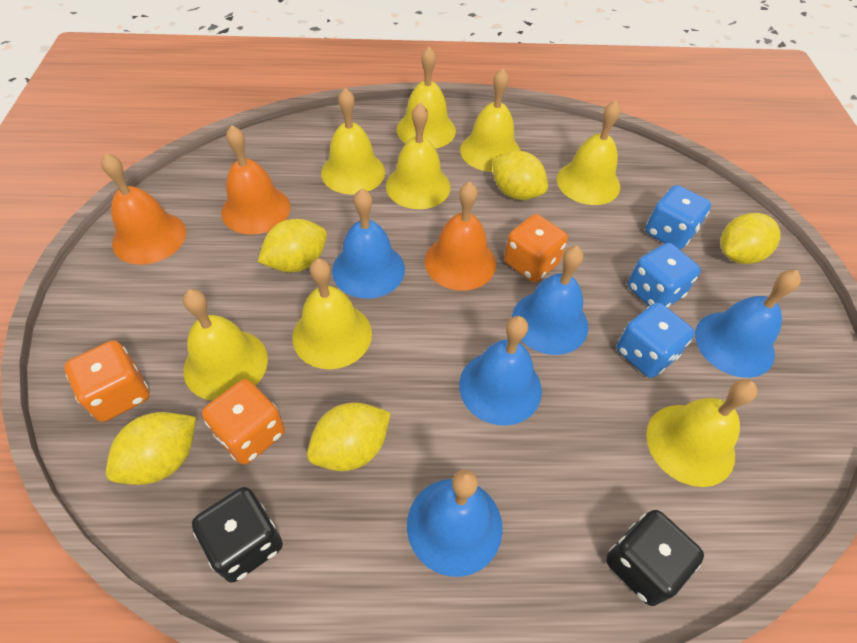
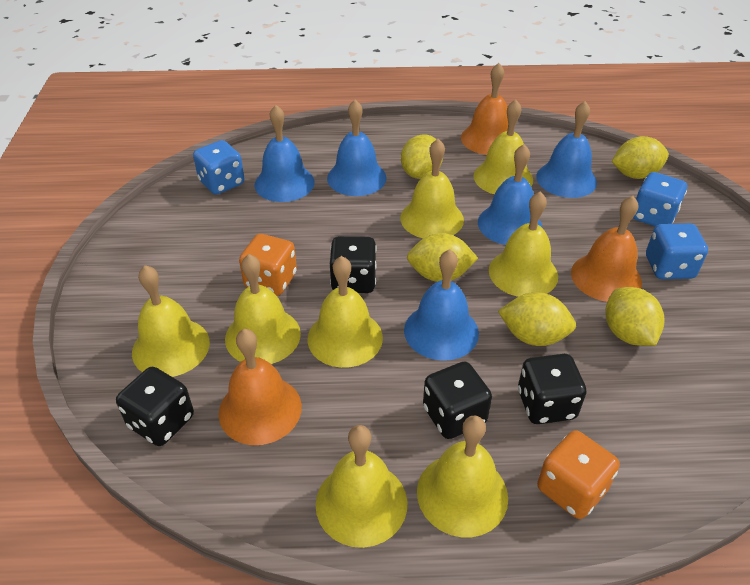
black dice: 2 -> 4
orange dice: 3 -> 2

